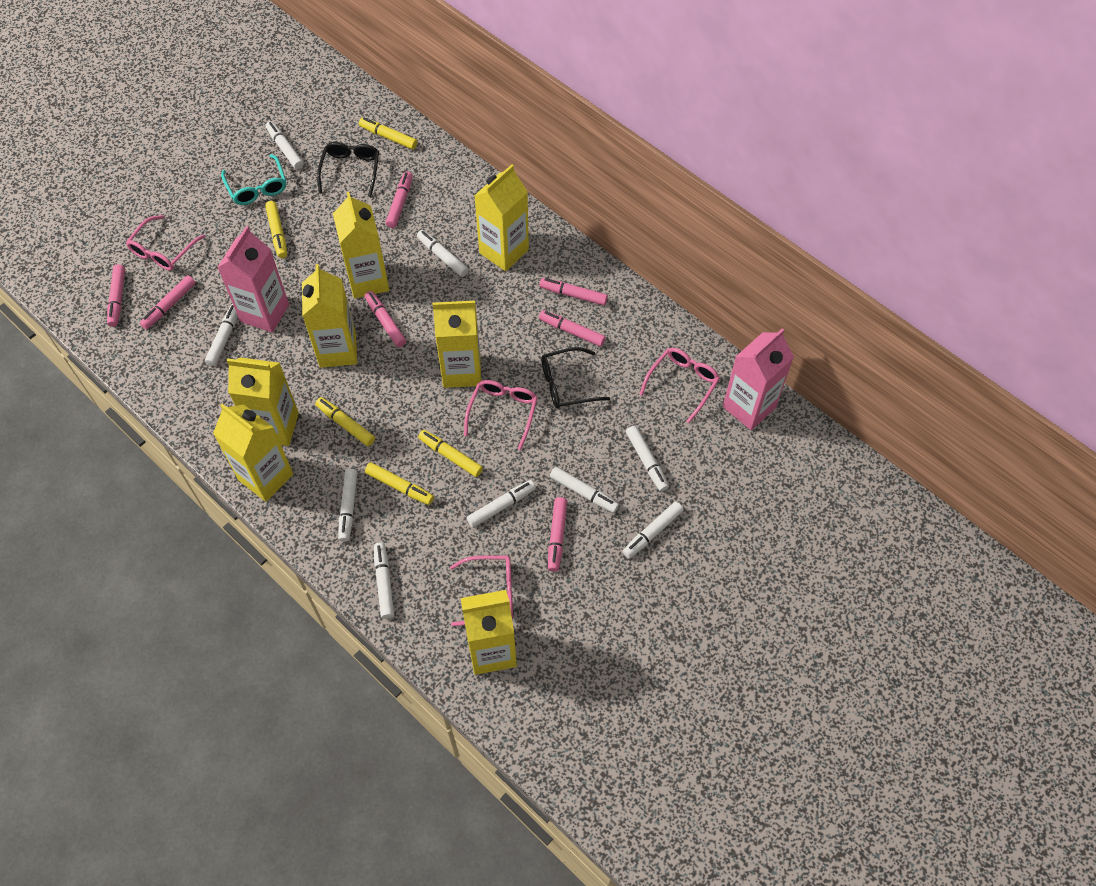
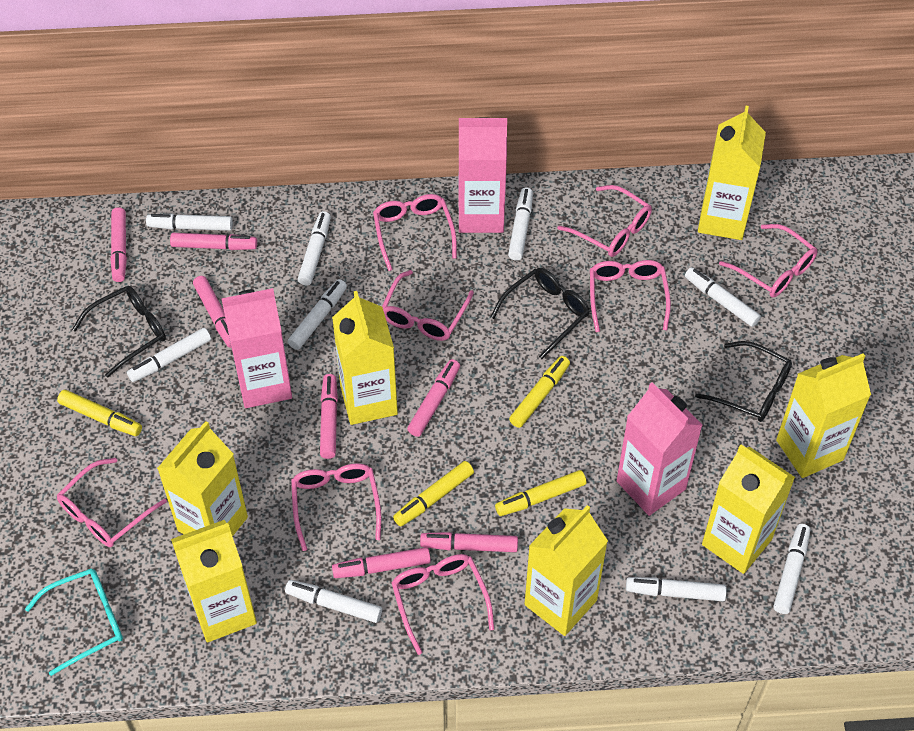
black glasses: 2 -> 3
pink carton: 2 -> 3
pink glasses: 4 -> 8
yellow marker: 5 -> 4

